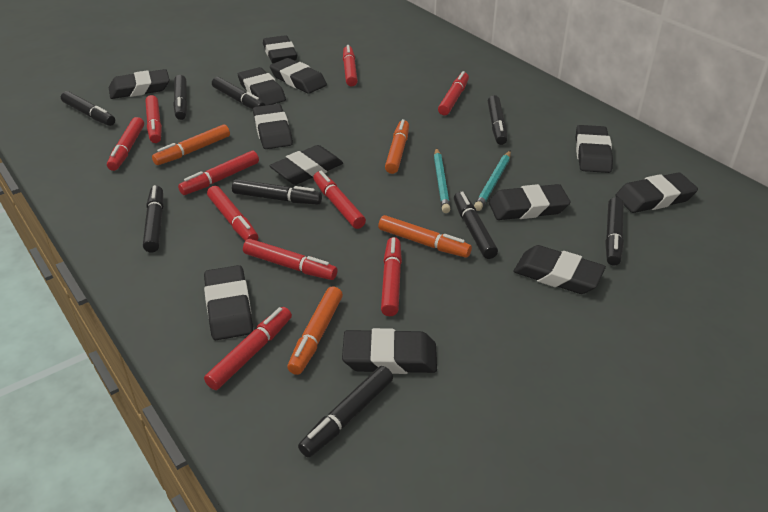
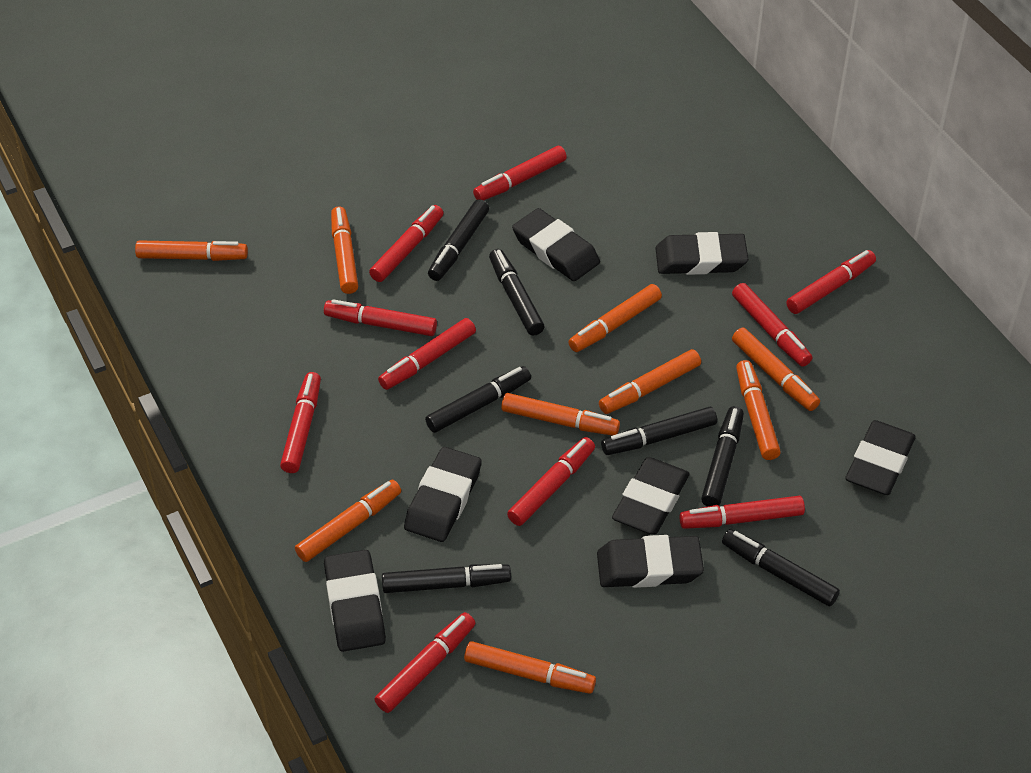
black eraser: 12 -> 7
black marker: 9 -> 7
orange marker: 4 -> 9
turquoise pencil: 2 -> 0

